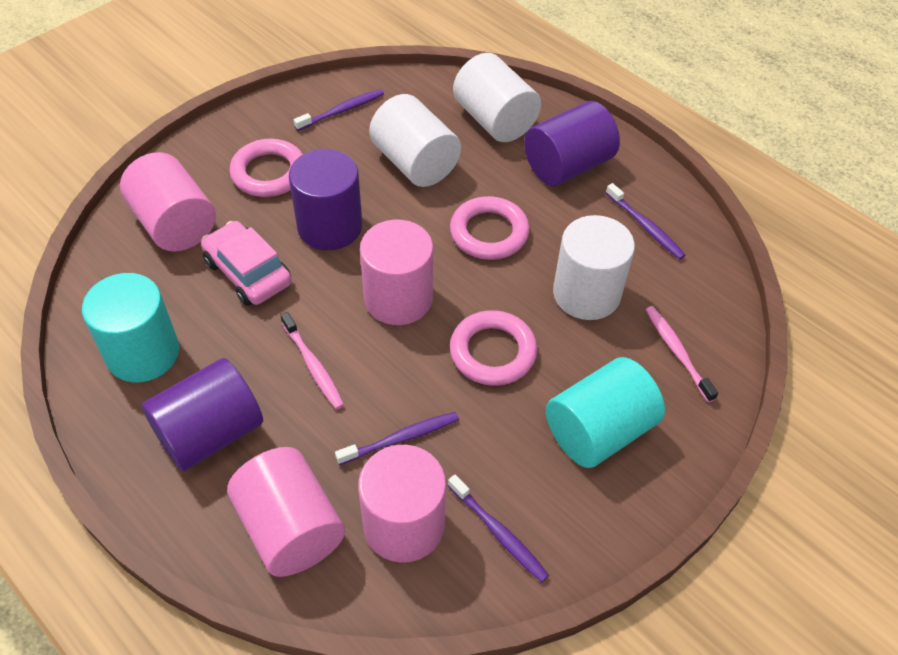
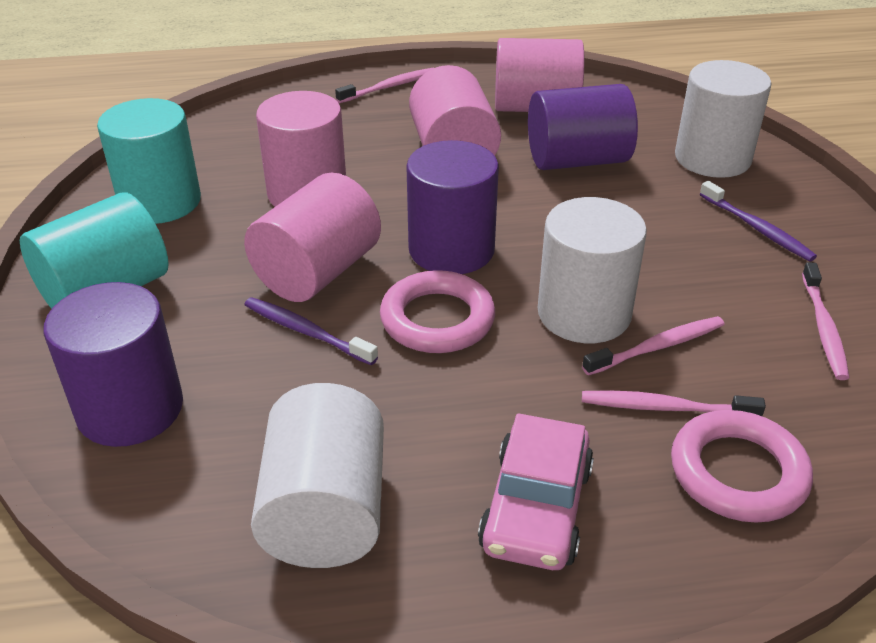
pink ring: 3 -> 2
pink toothbrush: 2 -> 4
purple toothbrush: 4 -> 2

